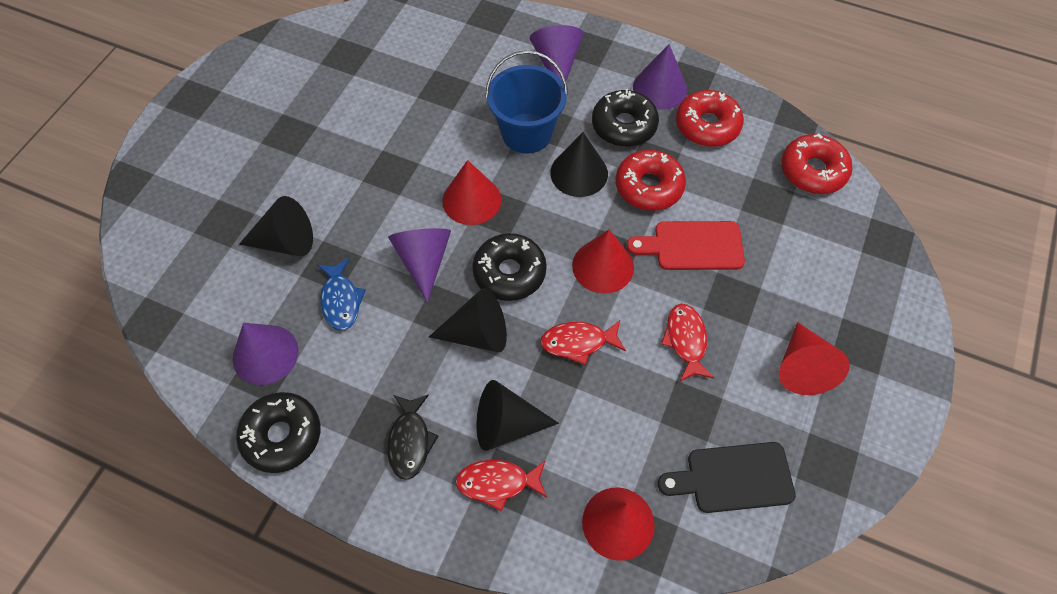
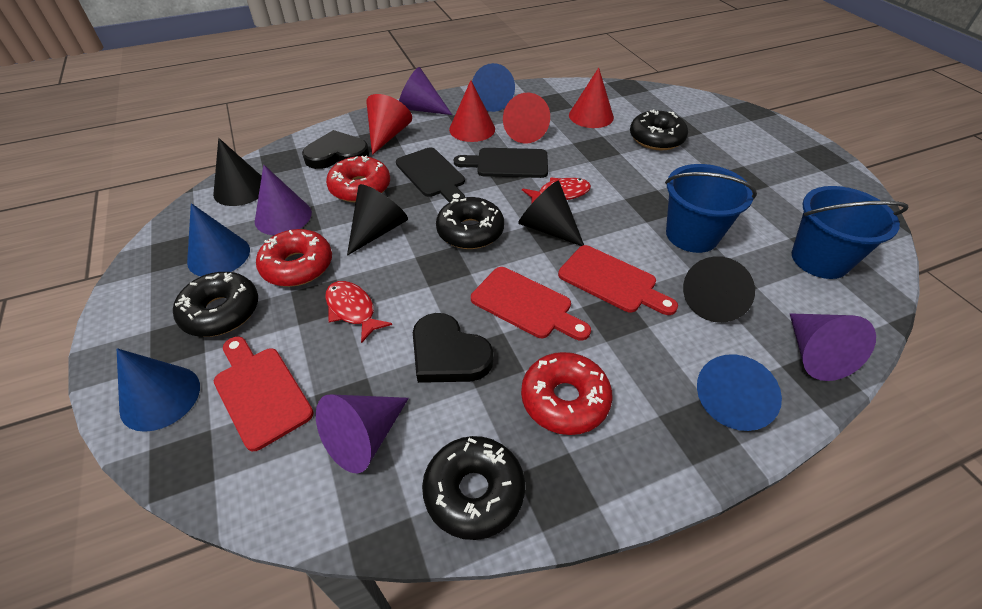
black cutting board: 1 -> 2
black donut: 3 -> 4
black fish: 1 -> 0
black heart: 0 -> 2
blue bucket: 1 -> 2
blue cone: 0 -> 4
blue fish: 1 -> 0
red cutting board: 1 -> 3
red fish: 3 -> 2

